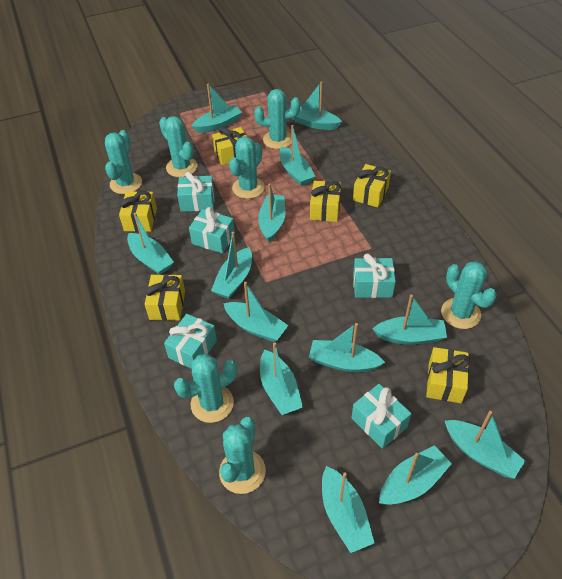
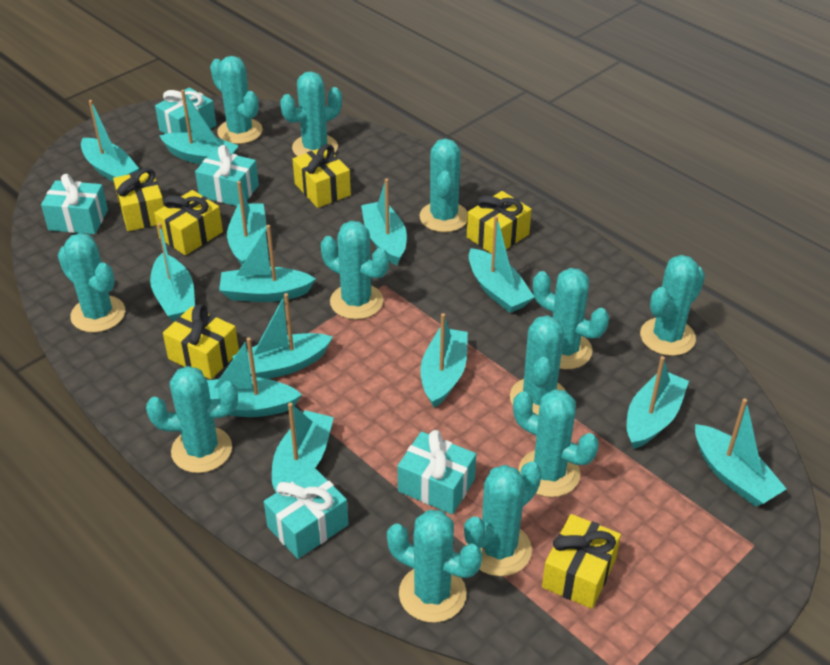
turquoise cactus: 7 -> 12

